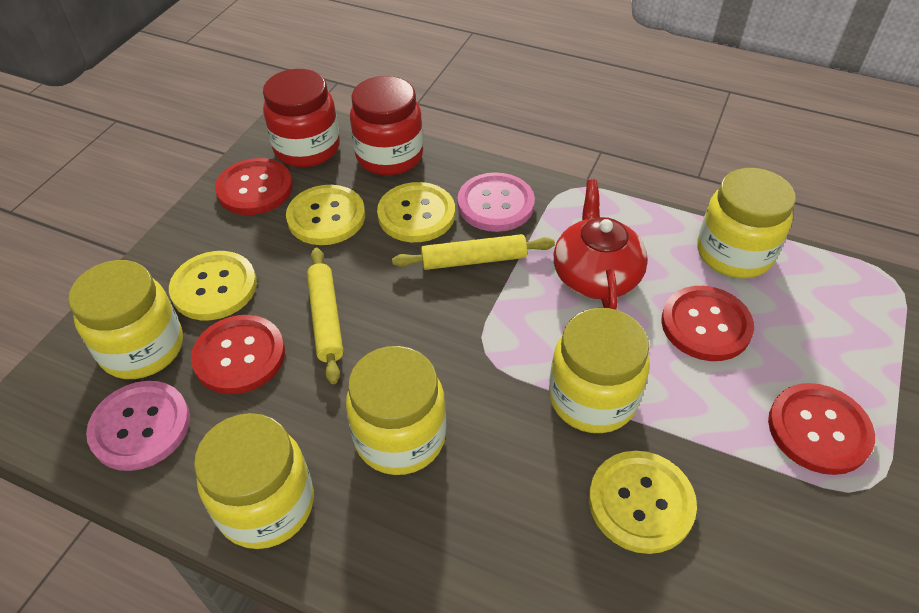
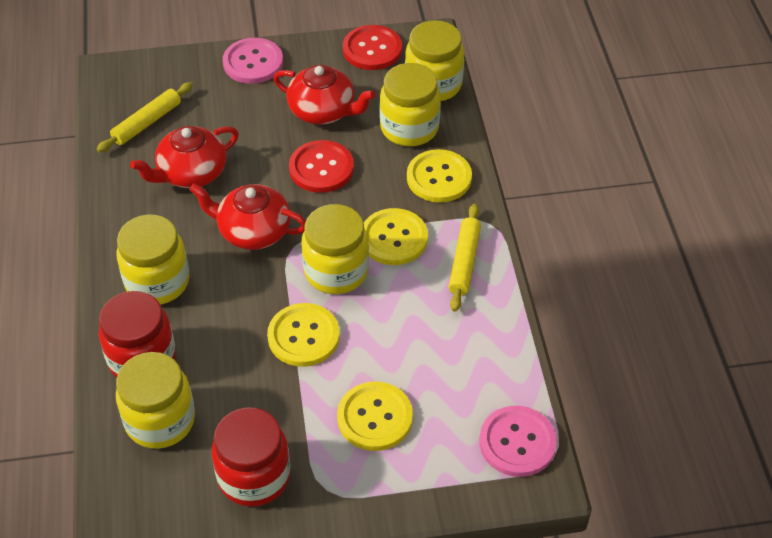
red button: 4 -> 2
red teapot: 1 -> 3

